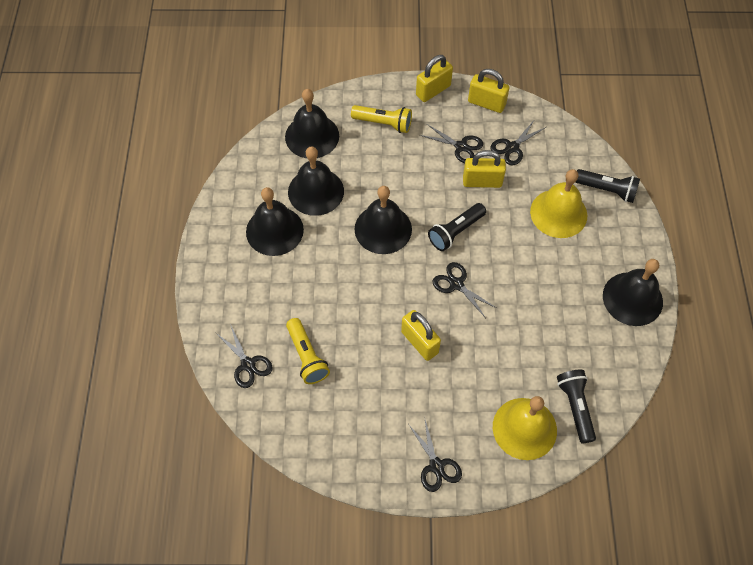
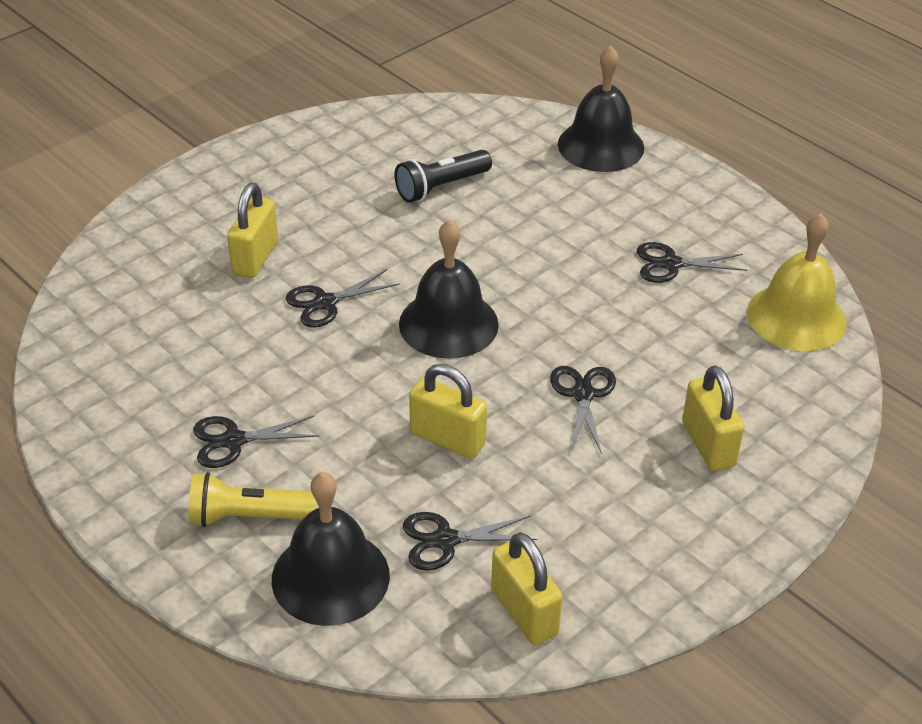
black bell: 5 -> 3
black flashlight: 3 -> 1
yellow bell: 2 -> 1
yellow flashlight: 2 -> 1

